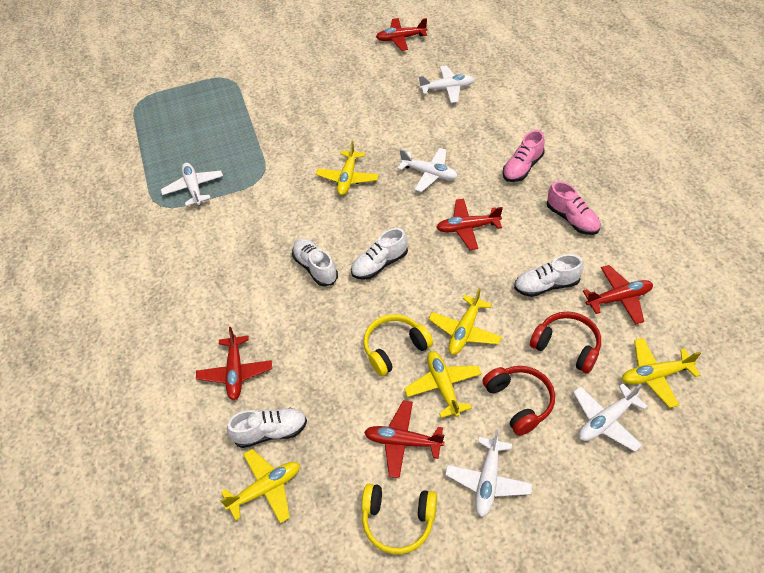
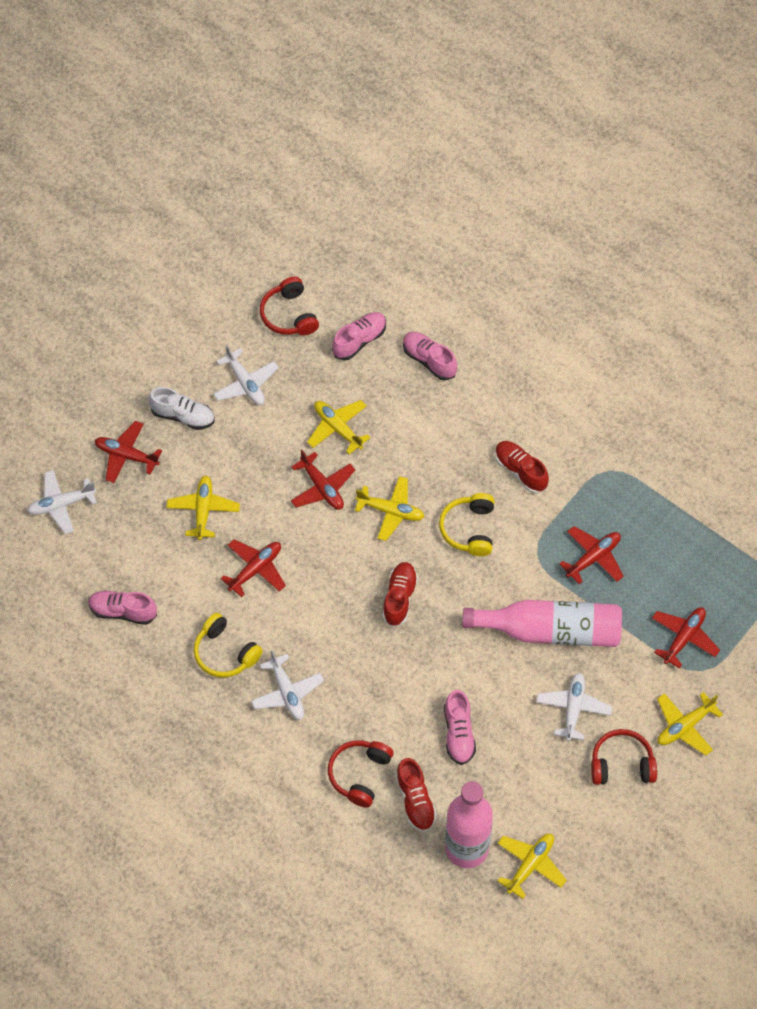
pink bottle: 0 -> 2
pink shoe: 2 -> 4
red headphones: 2 -> 3
red shoe: 0 -> 3
white plane: 5 -> 4
white shoe: 4 -> 1

